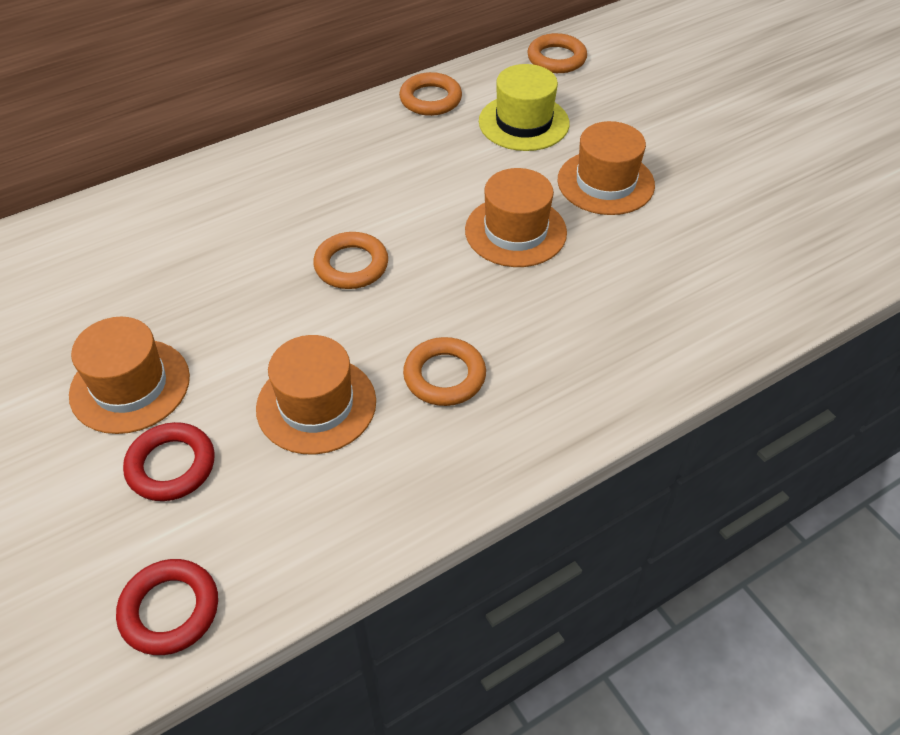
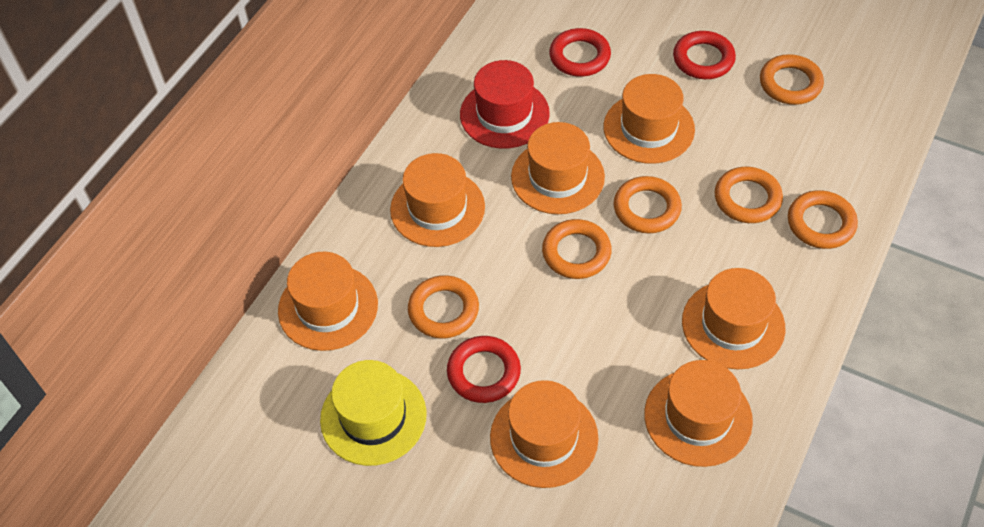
orange hat: 4 -> 7
orange ring: 4 -> 6
red hat: 0 -> 1
red ring: 2 -> 3

